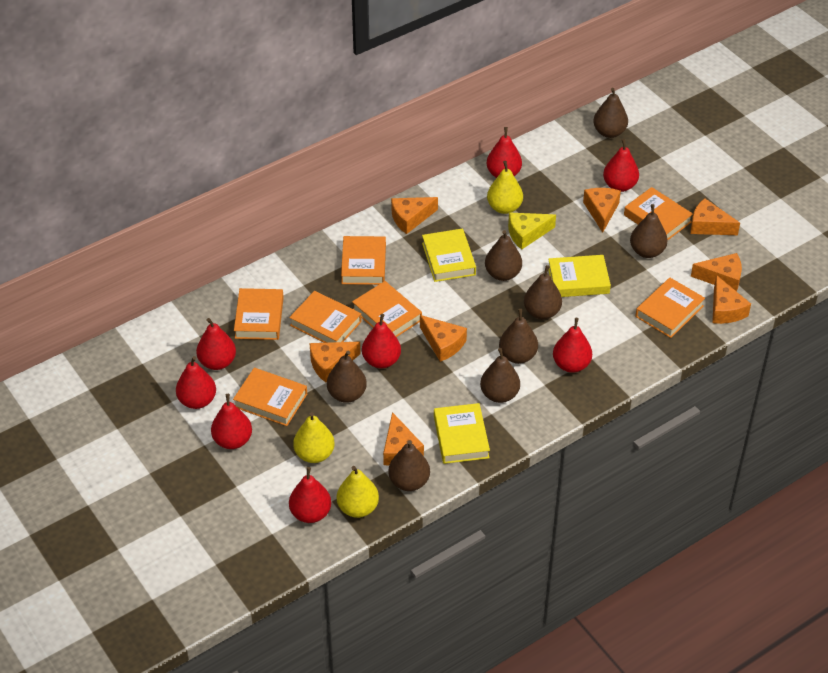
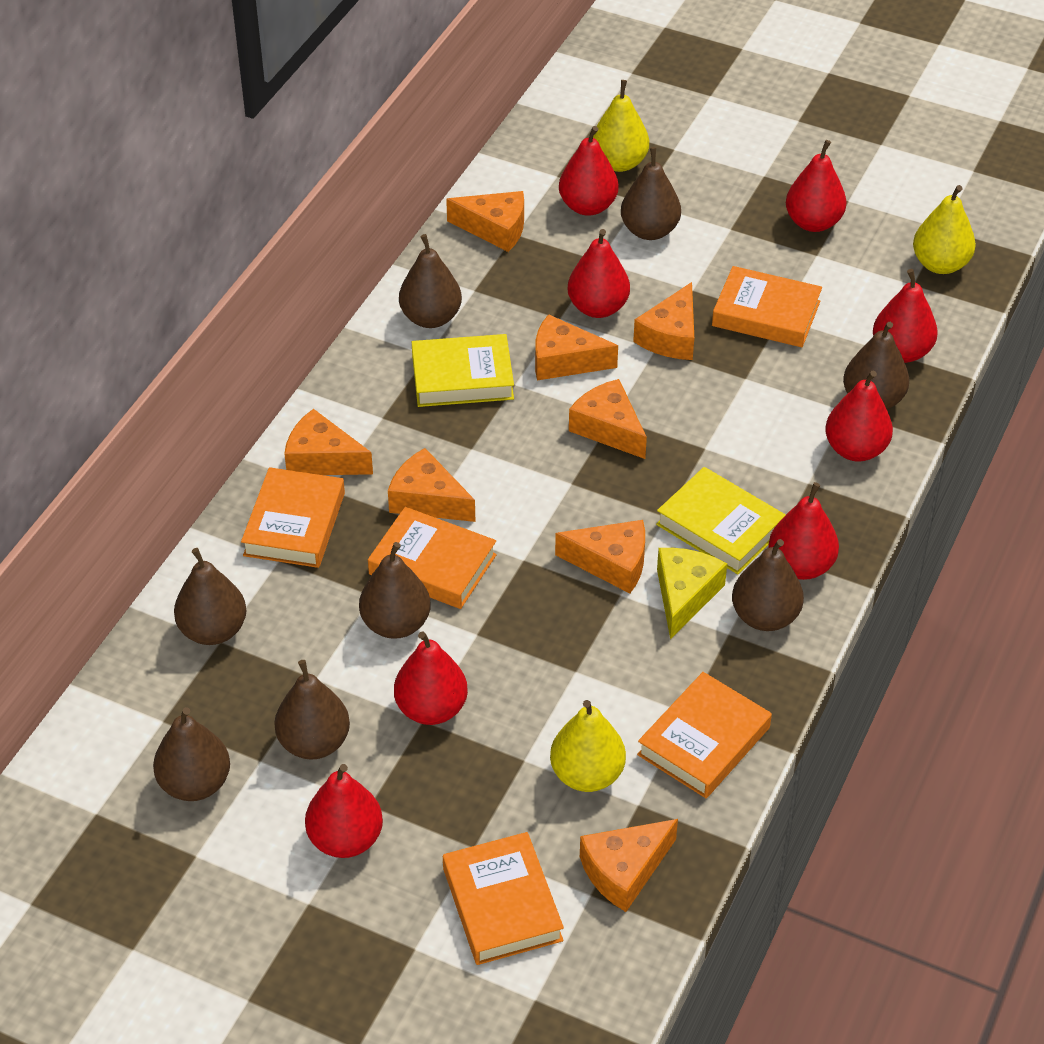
orange book: 7 -> 5
yellow book: 3 -> 2

